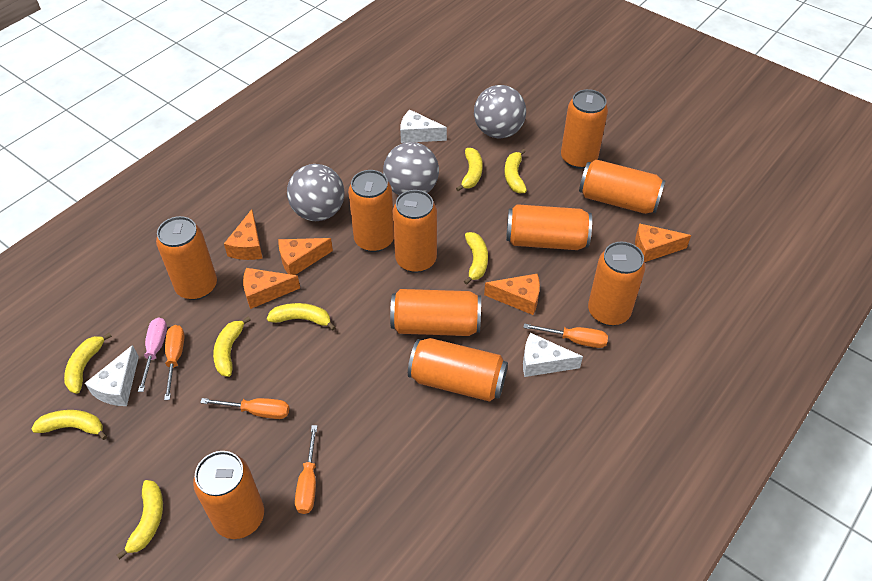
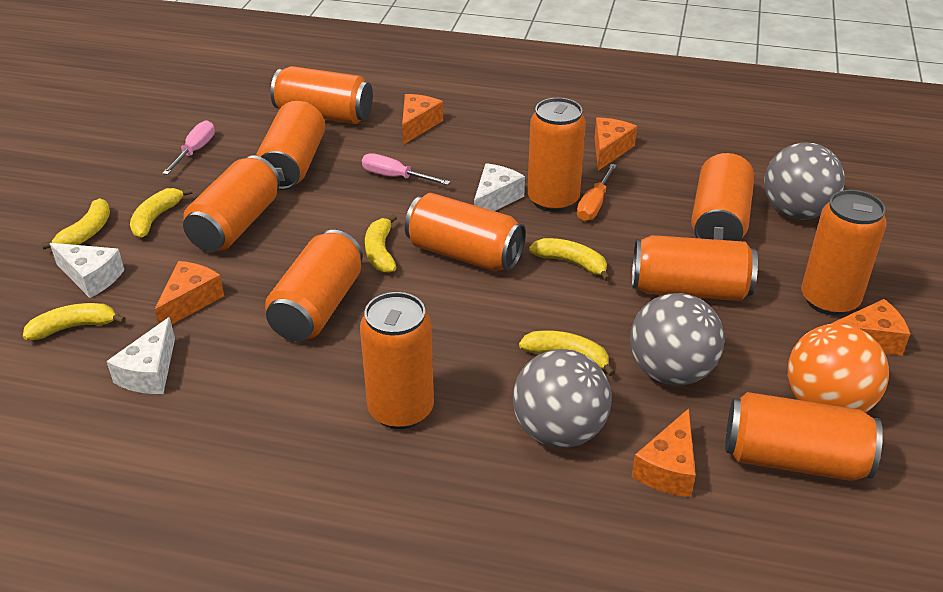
orange ball: 0 -> 1
orange can: 10 -> 11
orange screwdriver: 4 -> 1
pink screwdriver: 1 -> 2
yellow banana: 8 -> 6

